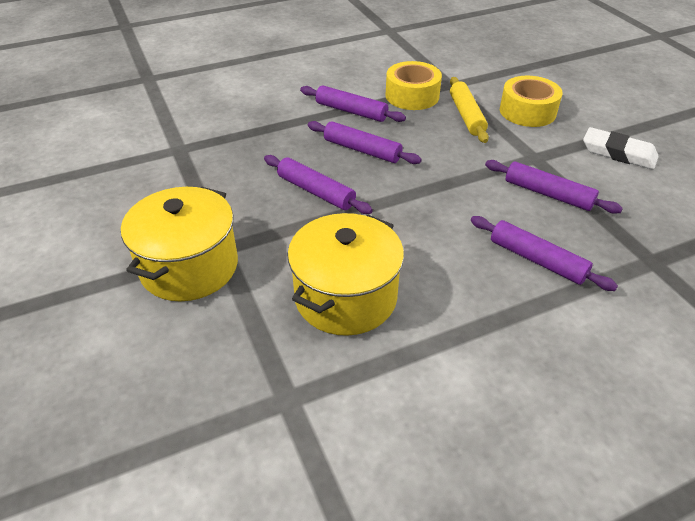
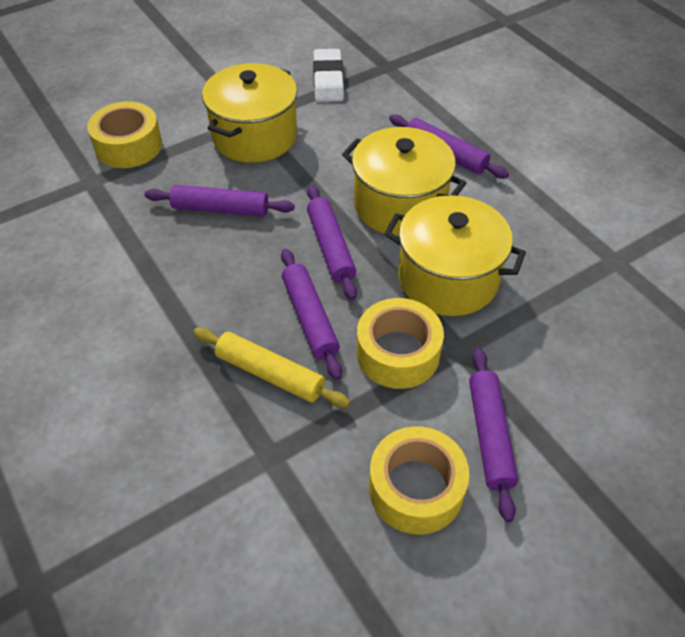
yellow pot: 2 -> 3
yellow tape: 2 -> 3

